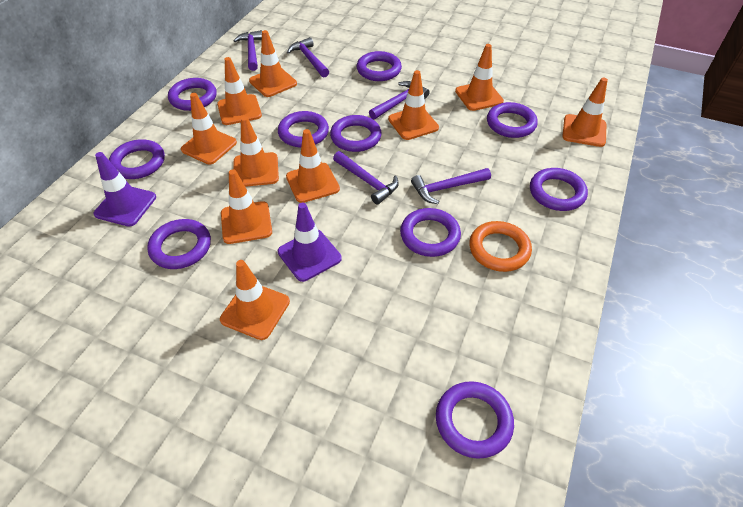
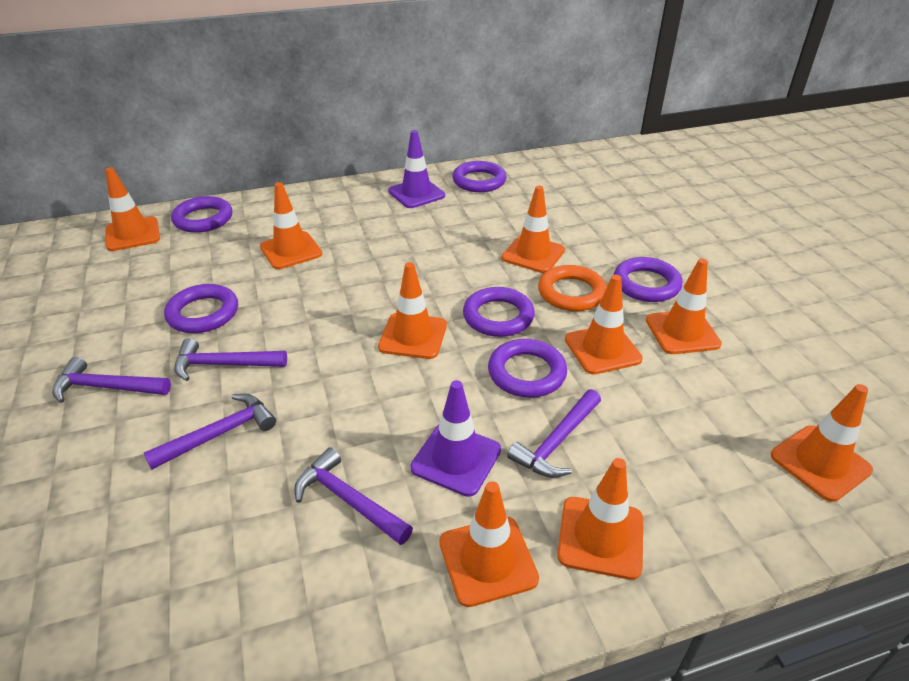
orange traffic cone: 10 -> 9
purple ring: 10 -> 6

